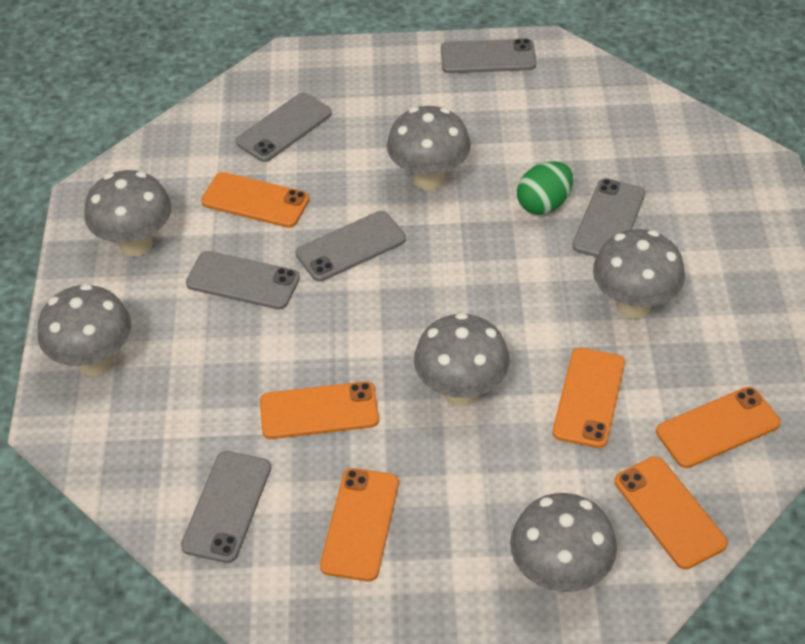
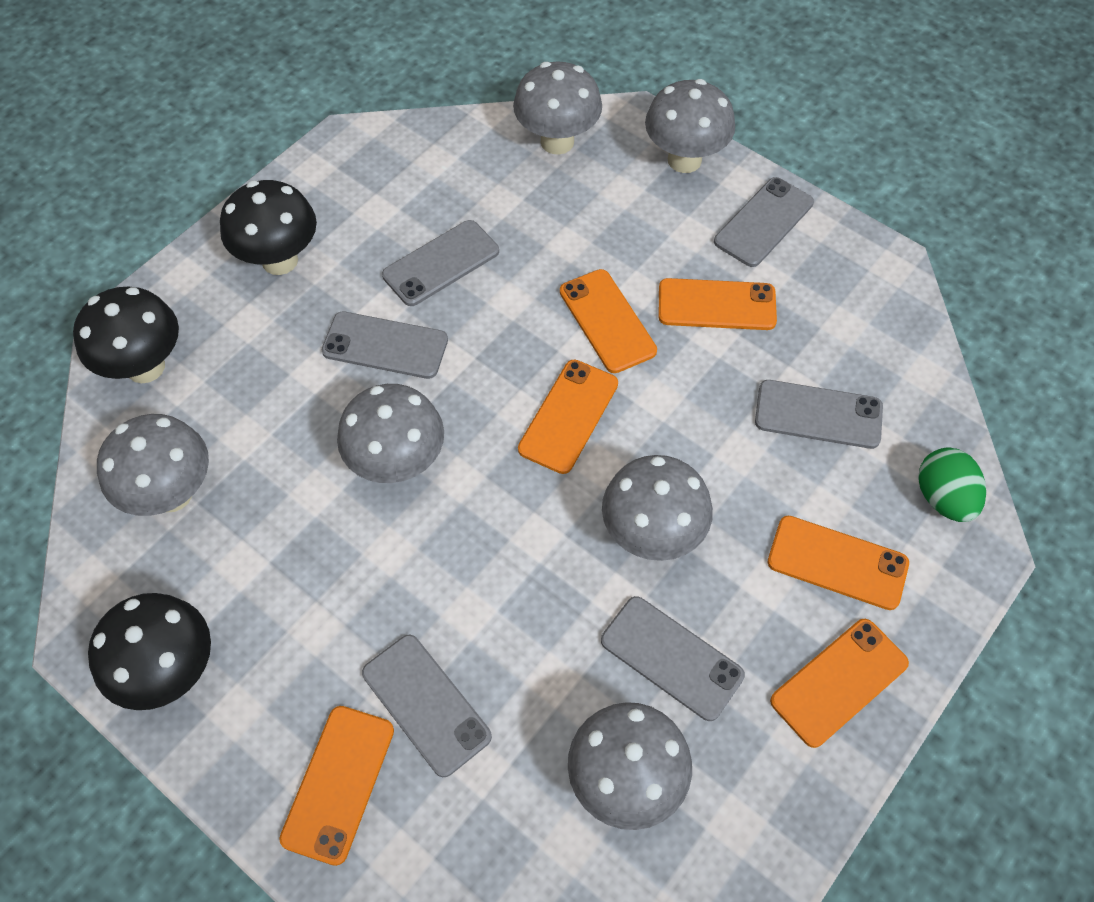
black mushroom: 0 -> 3

